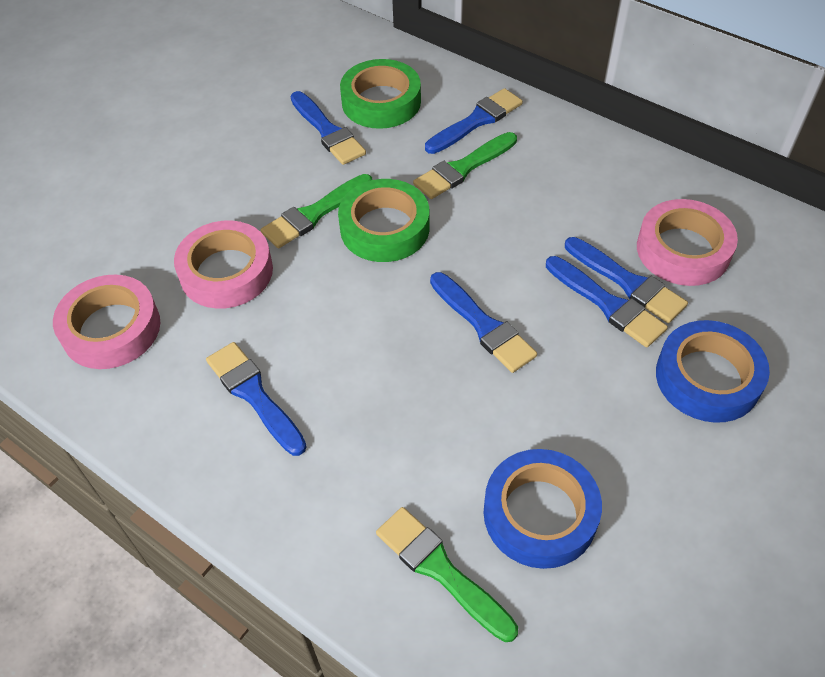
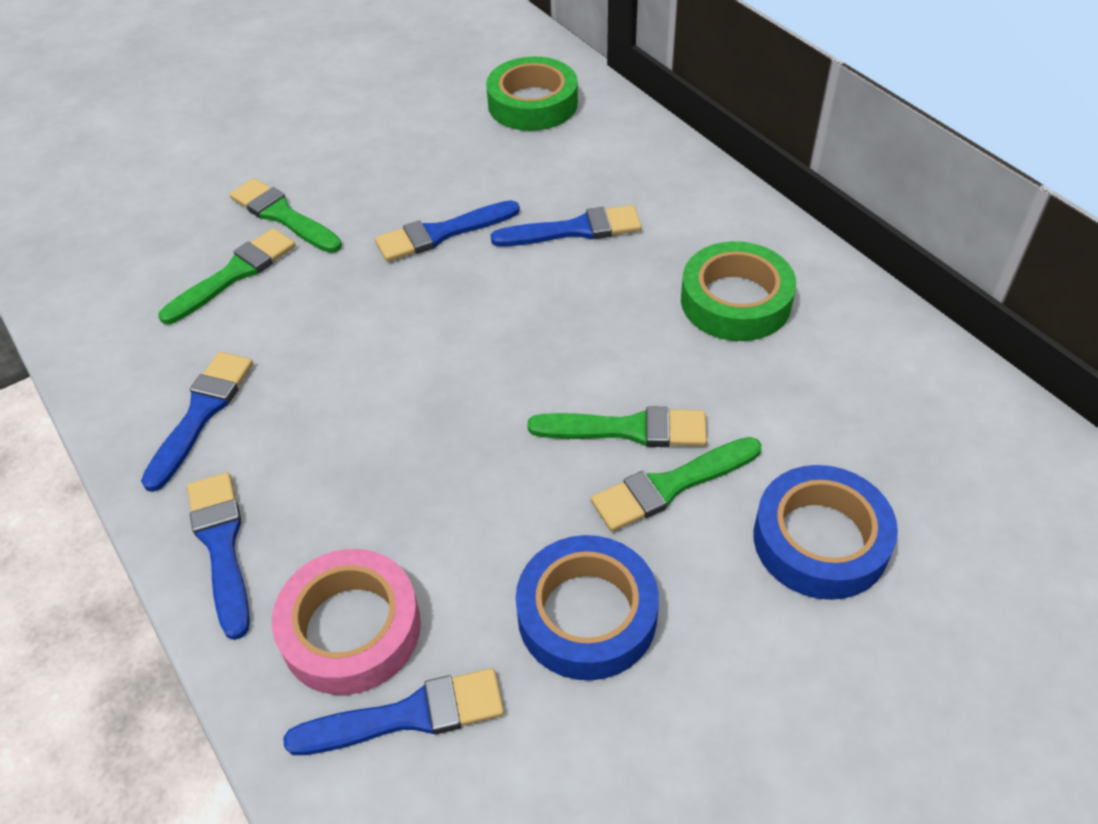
blue brush: 6 -> 5
green brush: 3 -> 4
pink tape: 3 -> 1

